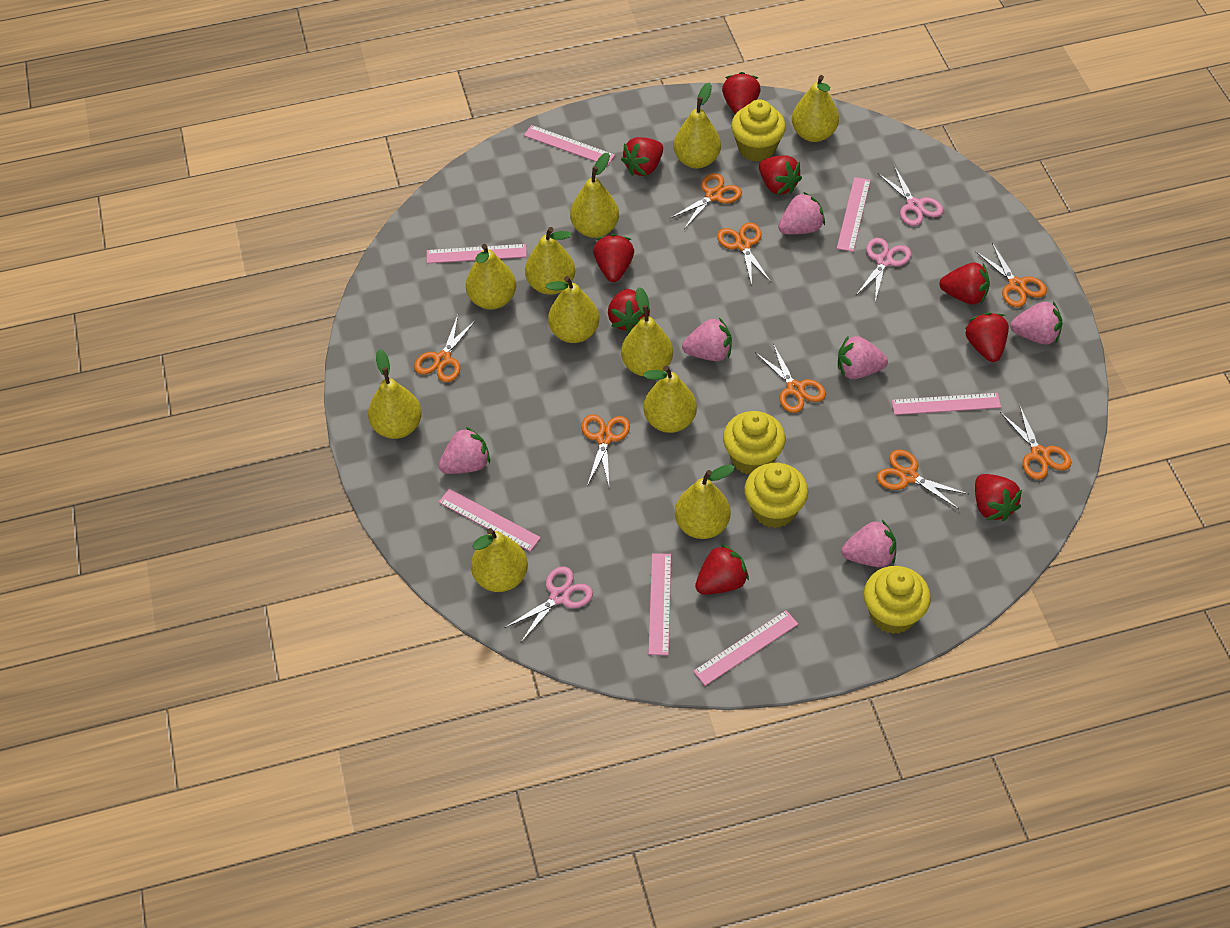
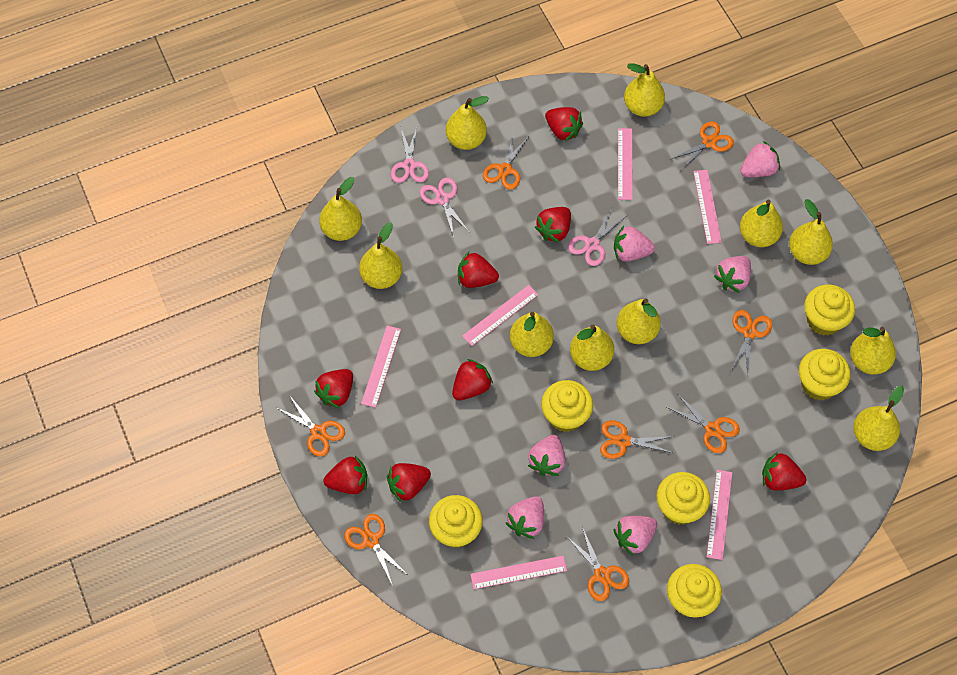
pink ruler: 7 -> 6
red strawberry: 9 -> 8
yellow cupcake: 4 -> 6

